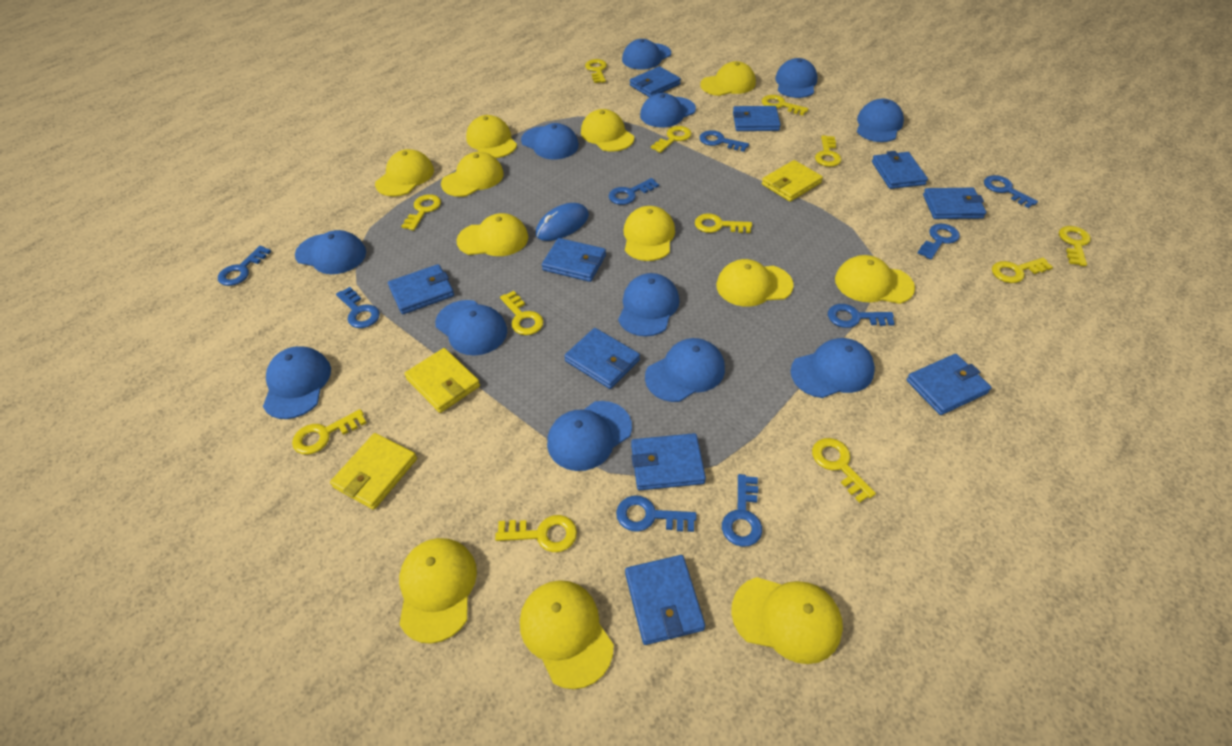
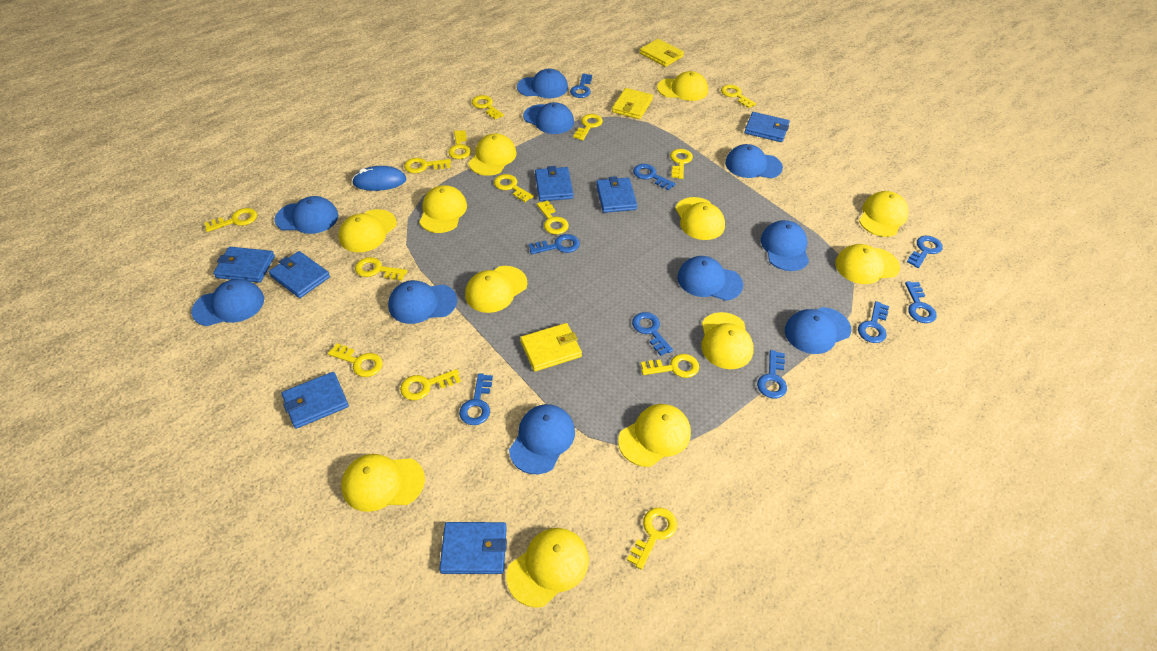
blue cap: 12 -> 10
blue wallet: 10 -> 7
yellow key: 12 -> 14

